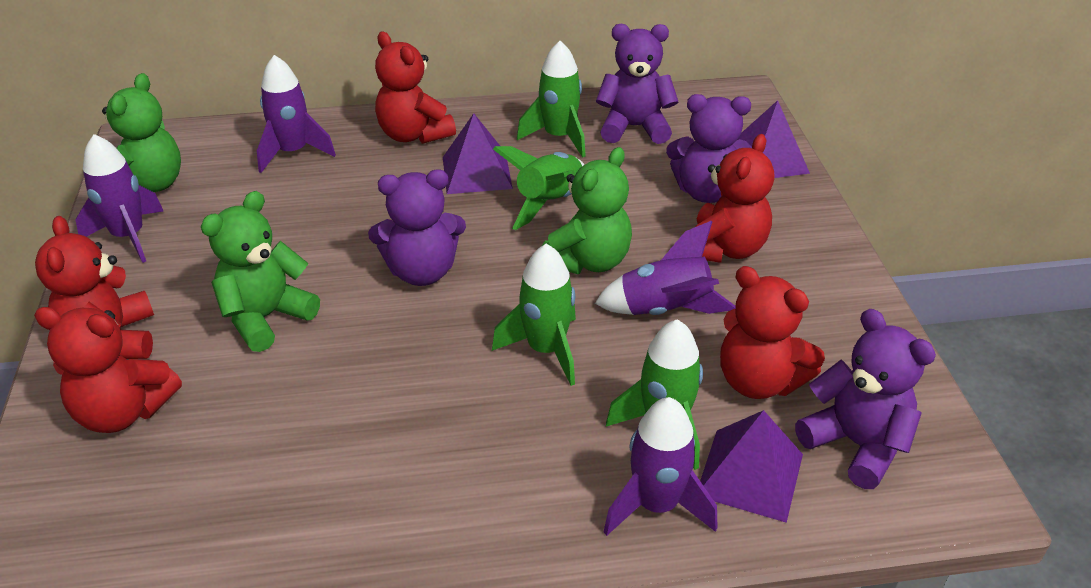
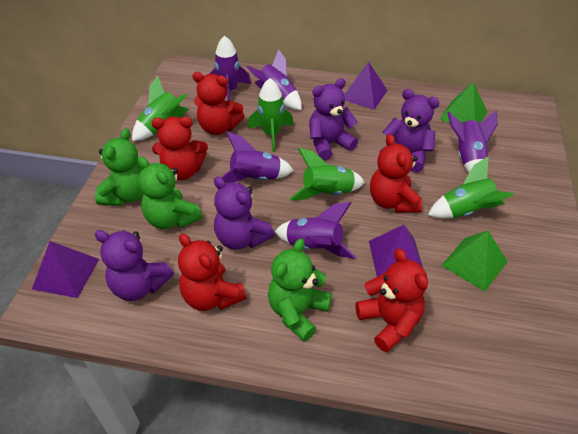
green pyramid: 0 -> 2
purple rocket: 4 -> 5

